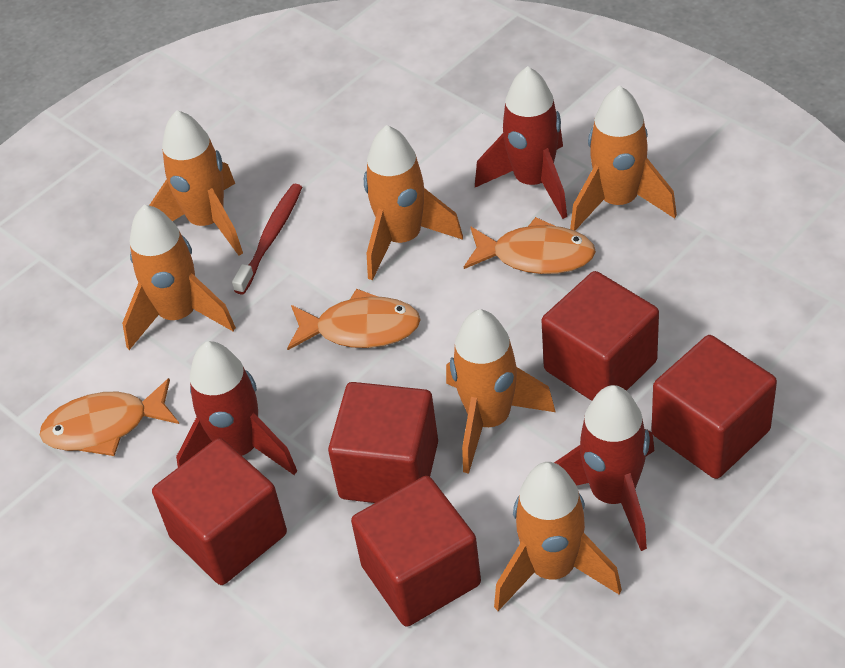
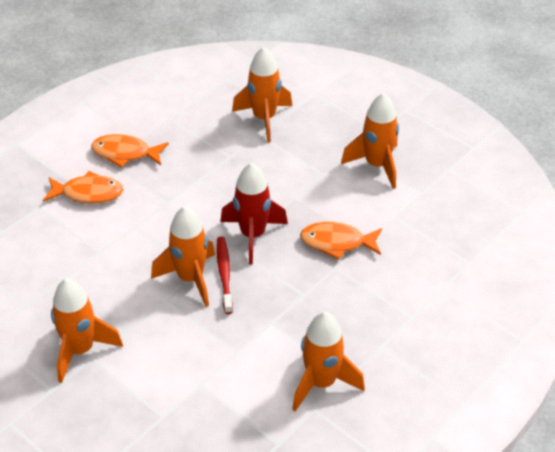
orange rocket: 6 -> 5
red cube: 5 -> 0
red rocket: 3 -> 1

